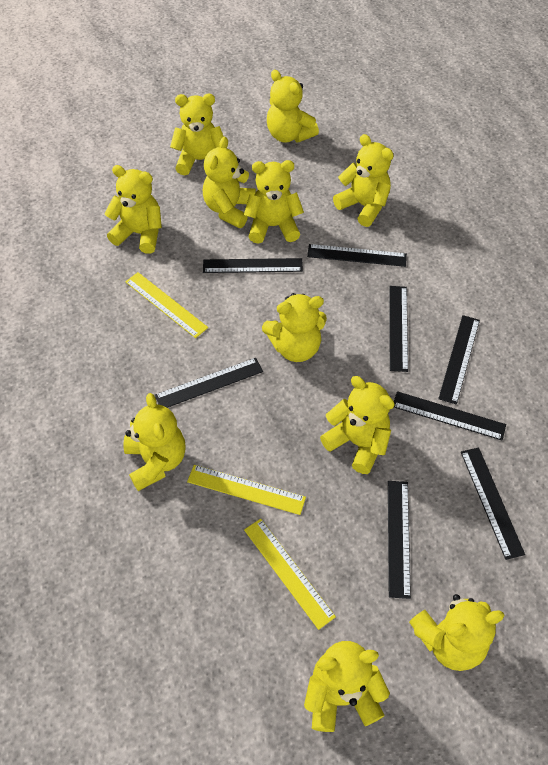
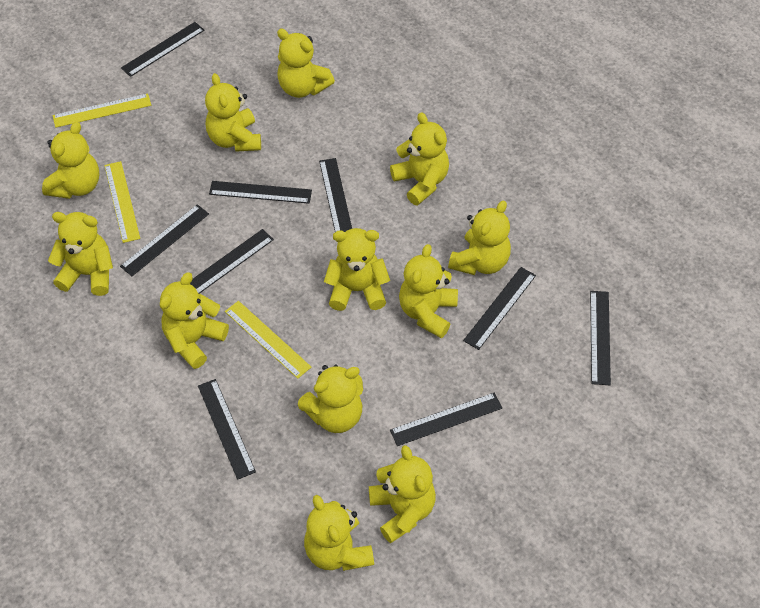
black ruler: 8 -> 9
yellow teddy bear: 11 -> 12

